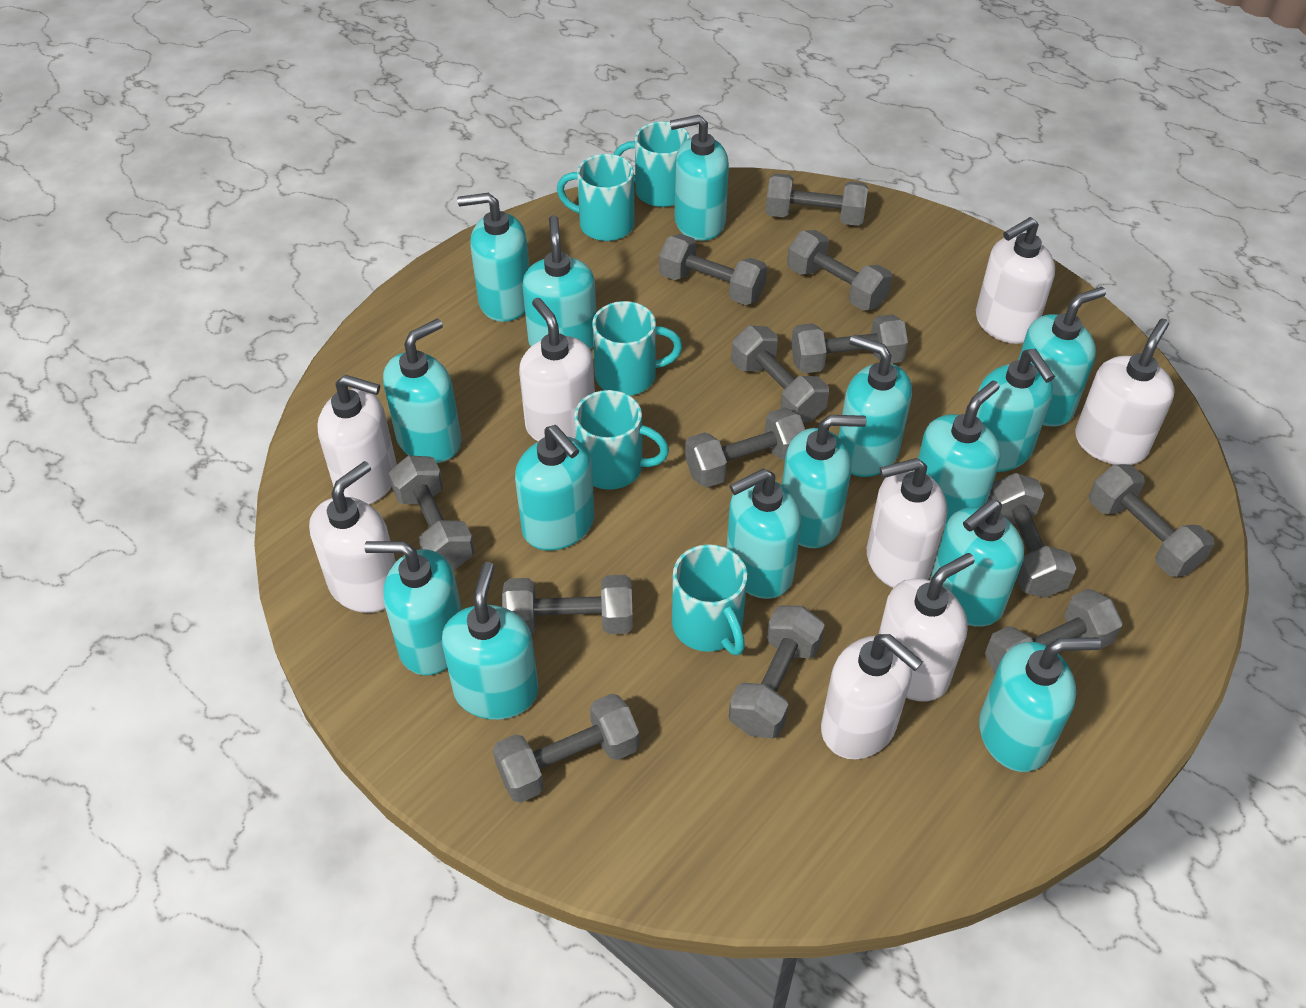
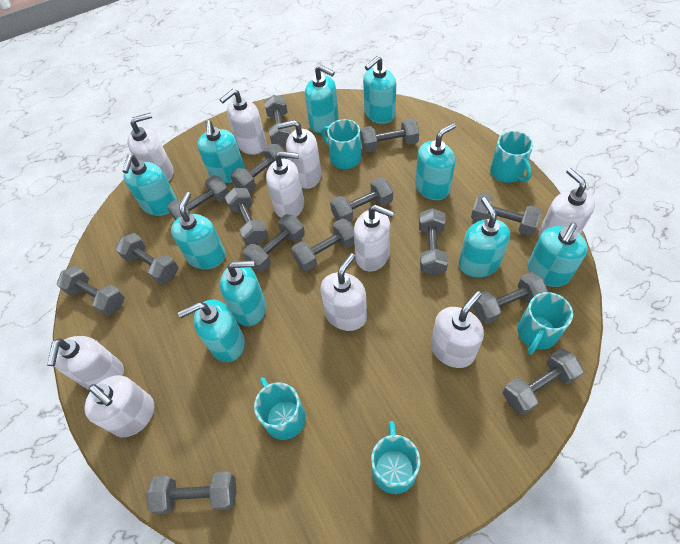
grey dumbbell: 13 -> 15
turquoise soap dispenser: 15 -> 10
white soap dispenser: 8 -> 10

